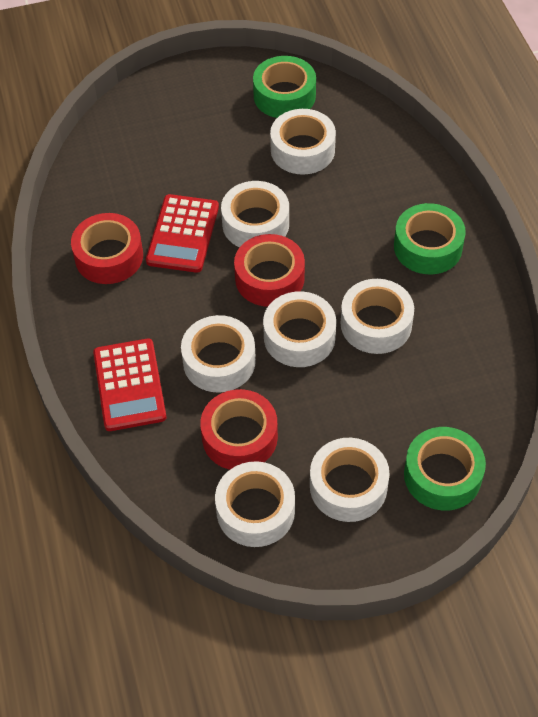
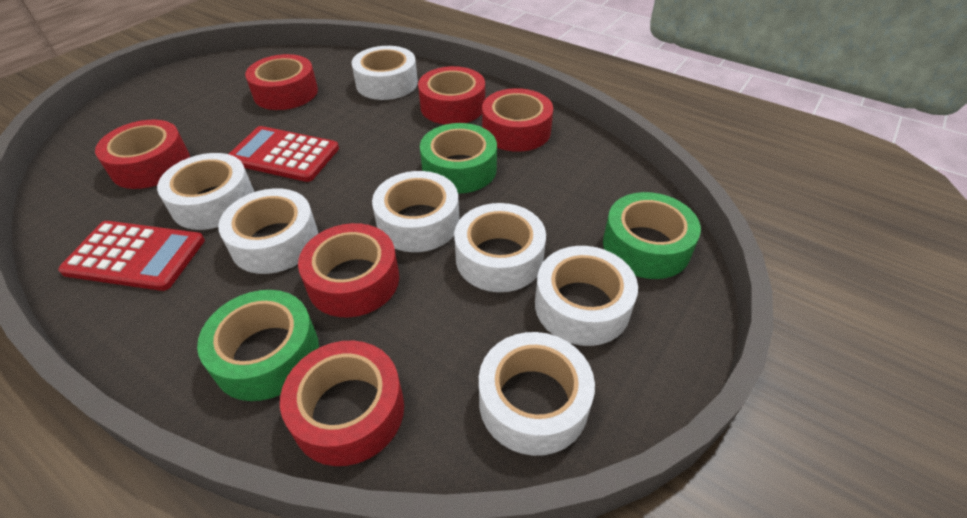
red tape: 3 -> 6

